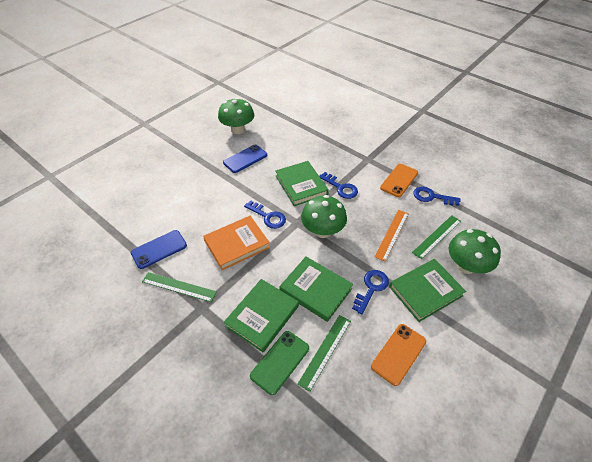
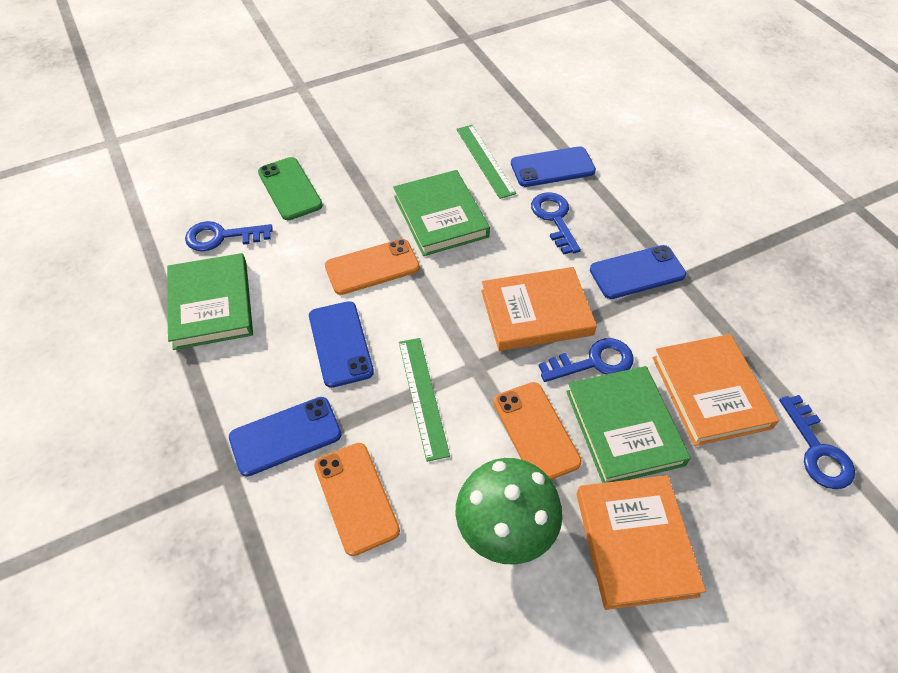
blue phone: 2 -> 4
green book: 4 -> 3
green mushroom: 3 -> 1
green ruler: 3 -> 2
orange book: 1 -> 3
orange phone: 2 -> 3
orange ruler: 1 -> 0

